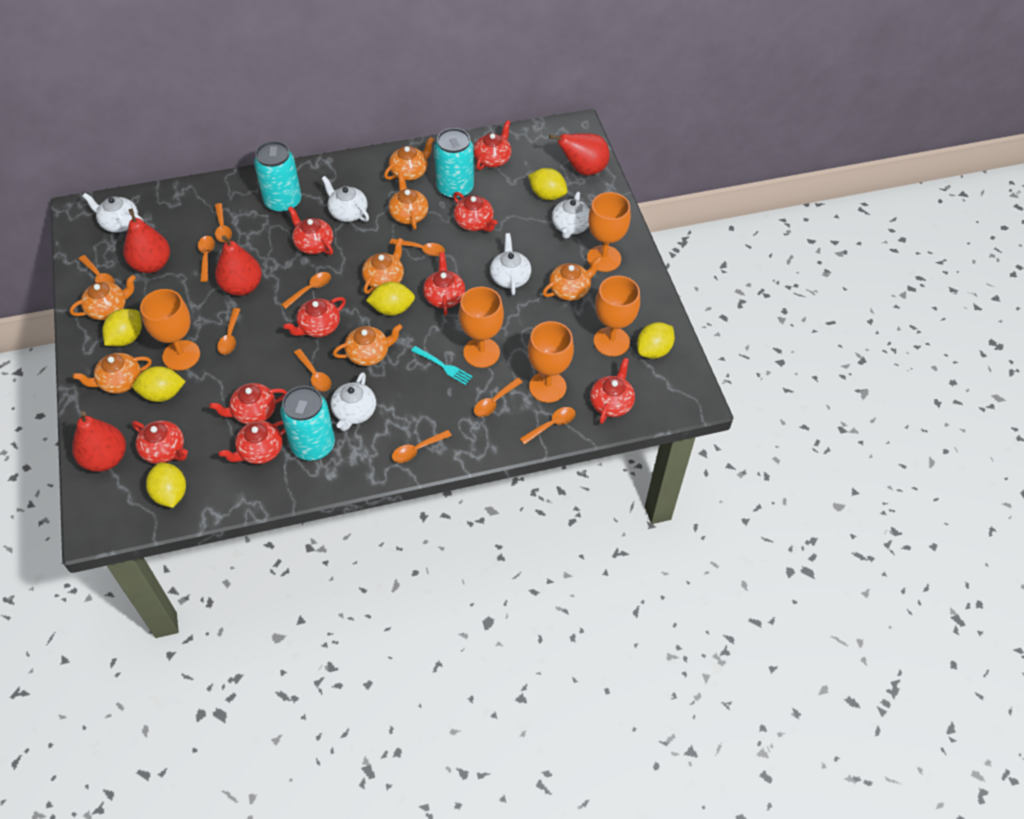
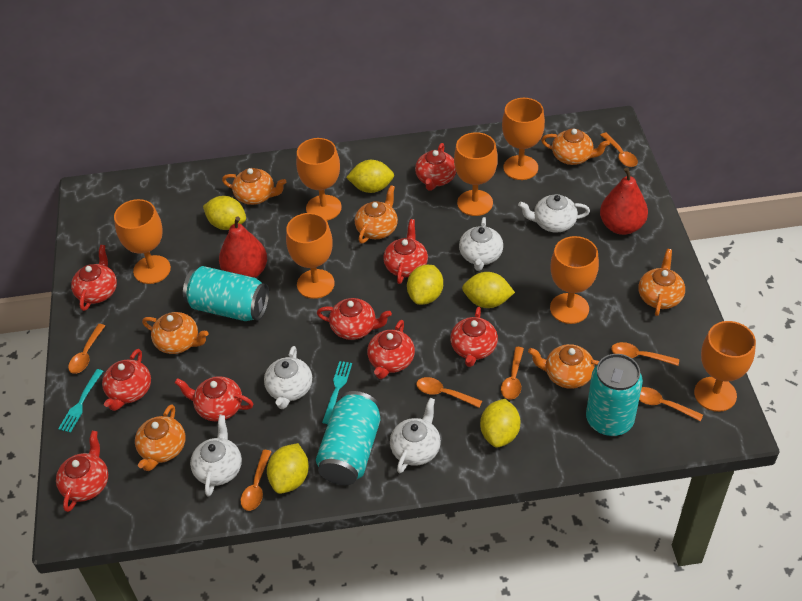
orange goblet: 5 -> 7
orange spoon: 10 -> 7
red pear: 4 -> 2
turquoise fork: 1 -> 2

